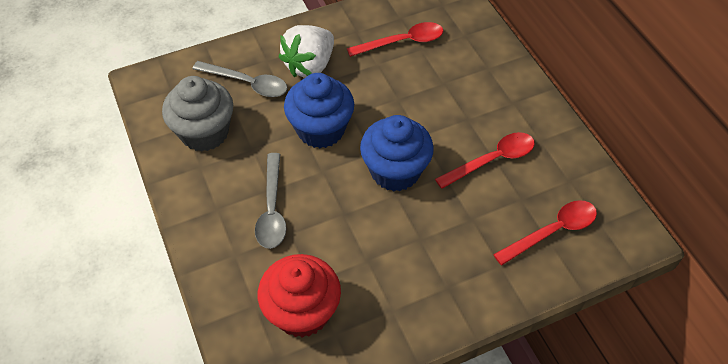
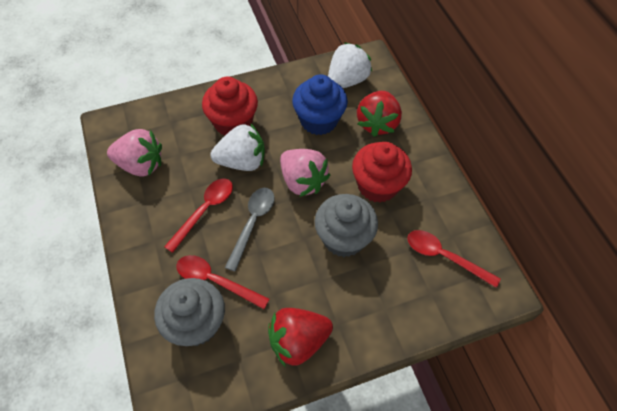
blue cupcake: 2 -> 1
grey cupcake: 1 -> 2
grey spoon: 2 -> 1
pink strawberry: 0 -> 2
red cupcake: 1 -> 2
red strawberry: 0 -> 2
white strawberry: 1 -> 2

